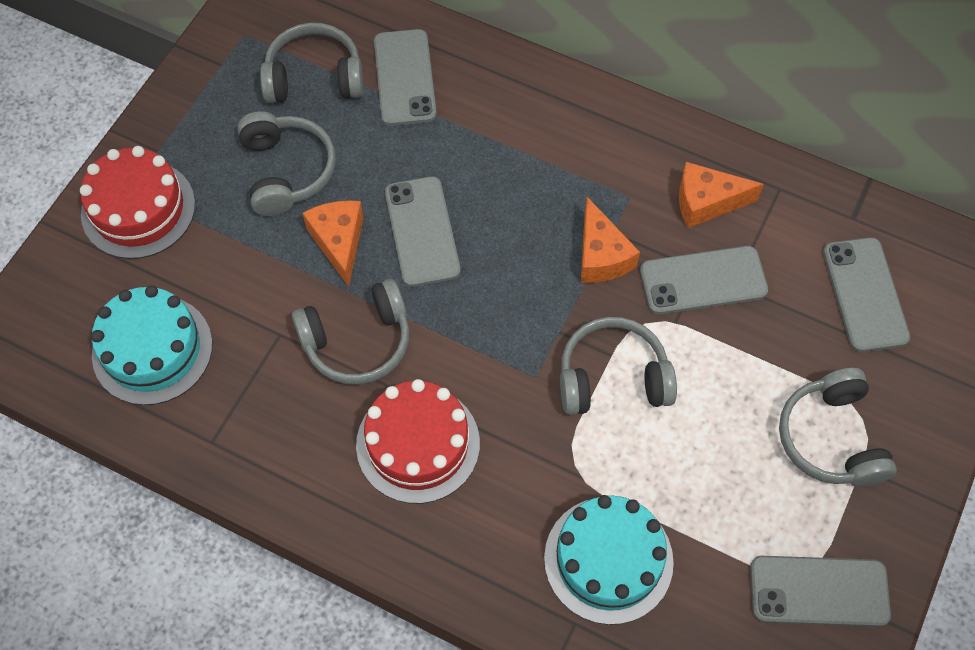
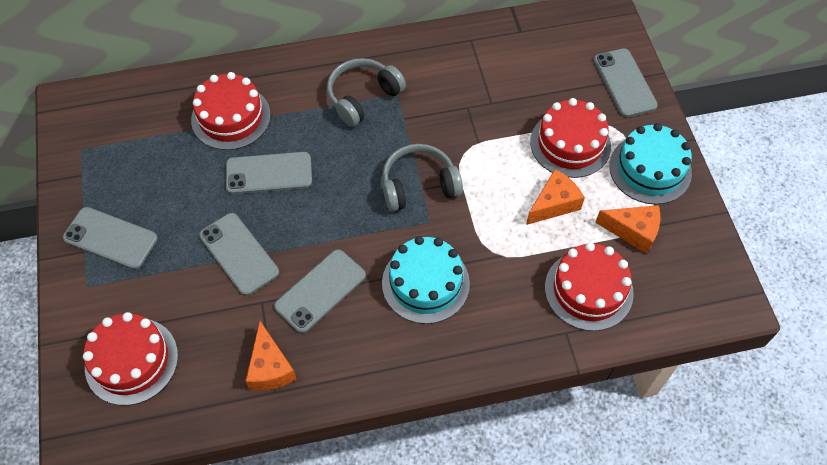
grey headphones: 5 -> 2
red cake: 2 -> 4

